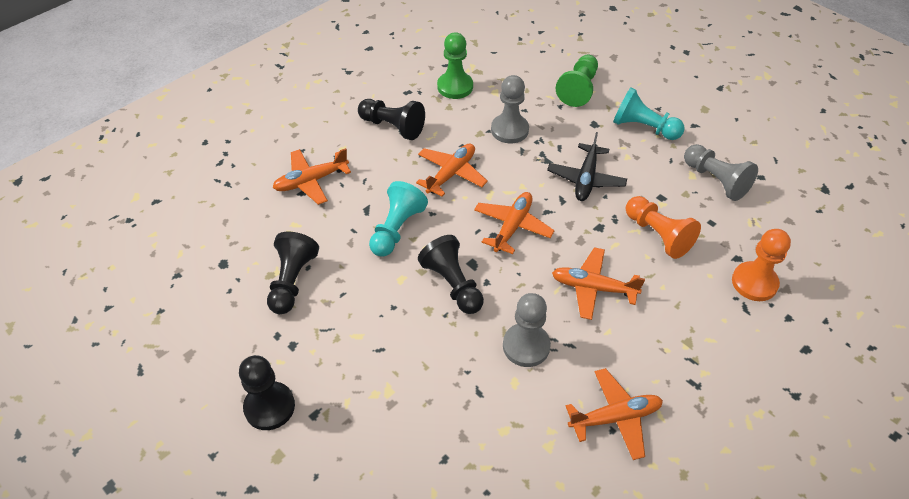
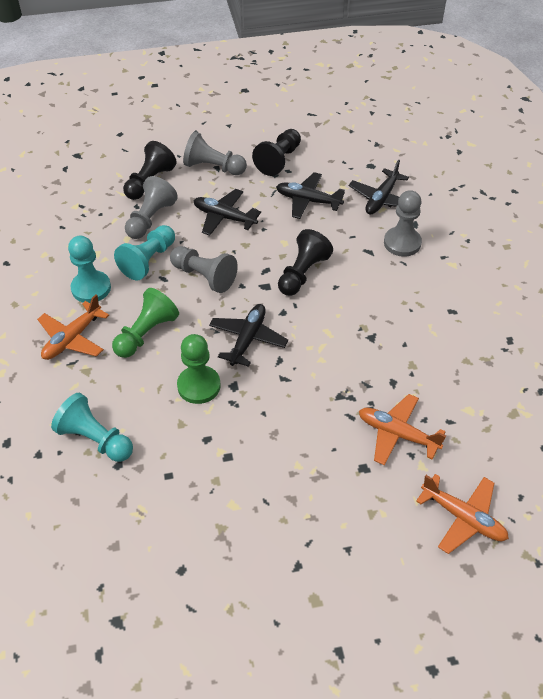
black pawn: 4 -> 3
black plane: 1 -> 4
grey pawn: 3 -> 4
orange pawn: 2 -> 0
orange plane: 5 -> 3
turquoise pawn: 2 -> 3

